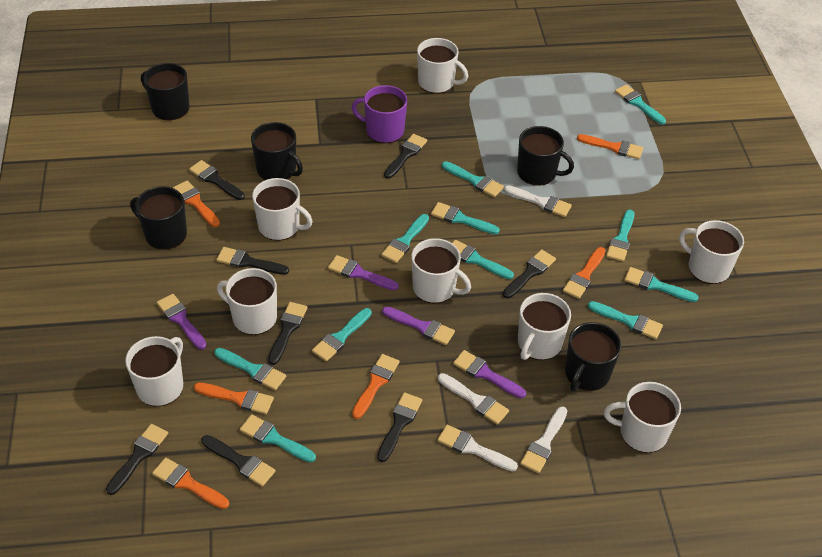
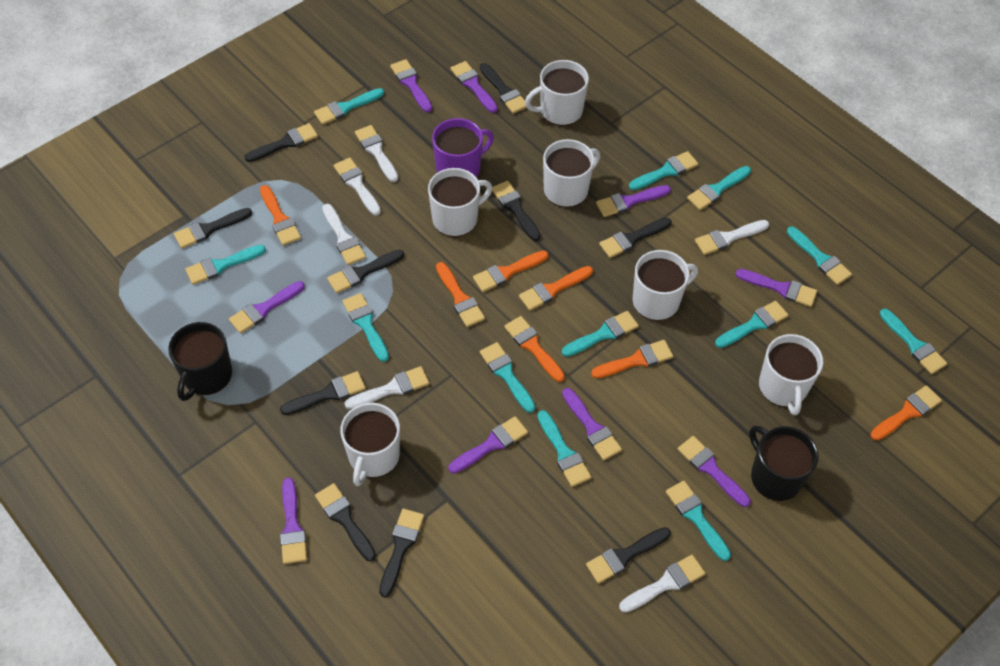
black brush: 8 -> 10
black mug: 5 -> 2
orange brush: 6 -> 7
purple brush: 4 -> 9
turquoise brush: 11 -> 12
white brush: 4 -> 6
white mug: 8 -> 6

